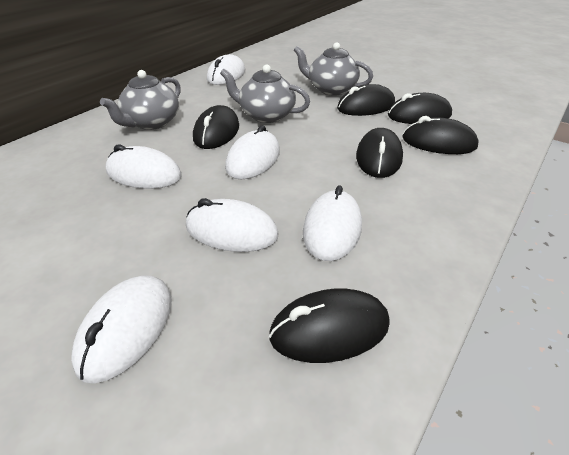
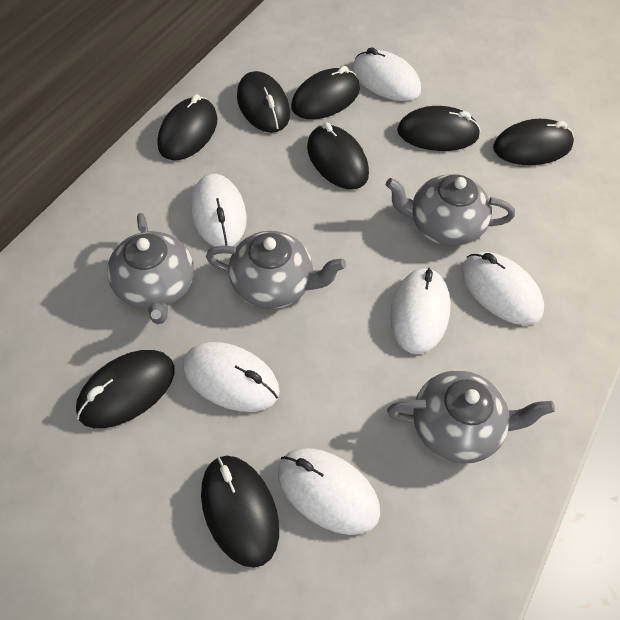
black mouse: 6 -> 8
grey teapot: 3 -> 4

